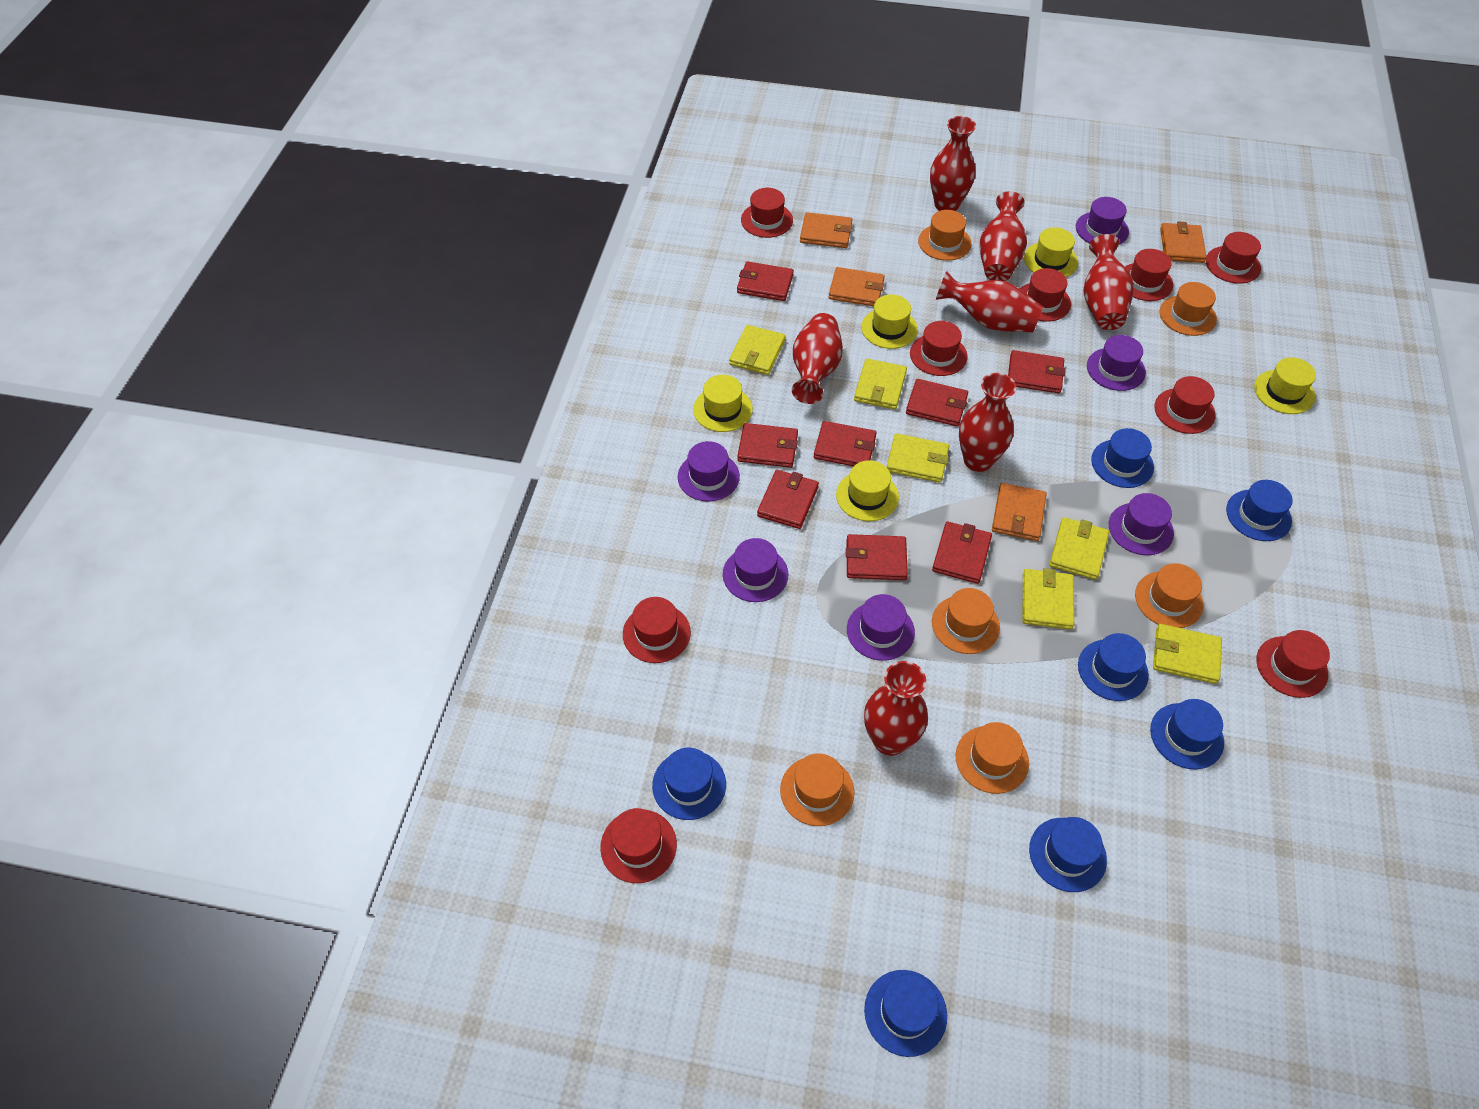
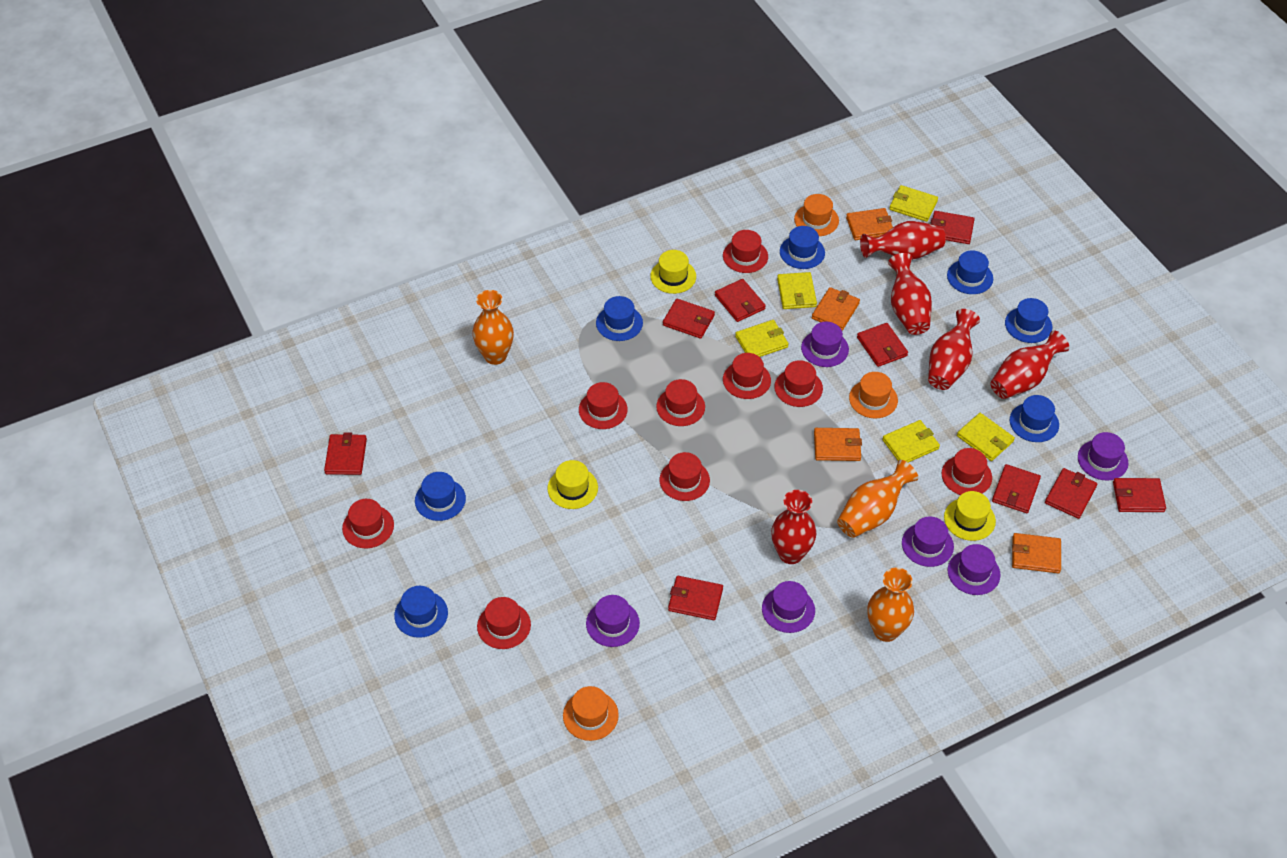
orange hat: 6 -> 3
orange vase: 0 -> 3
red vase: 7 -> 5
red wallet: 8 -> 9
yellow hat: 5 -> 3
yellow wallet: 6 -> 5

